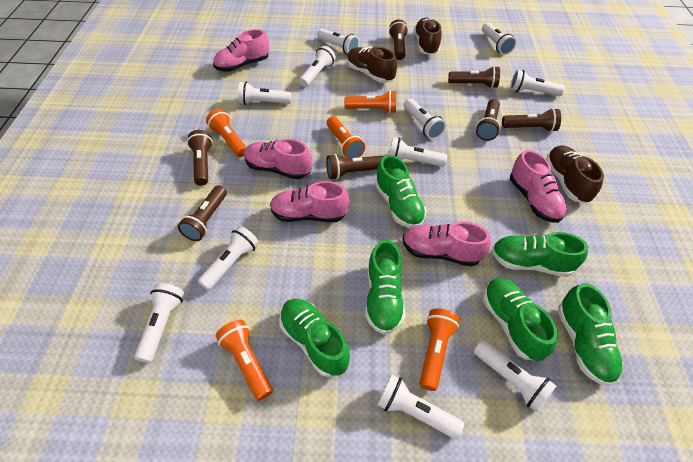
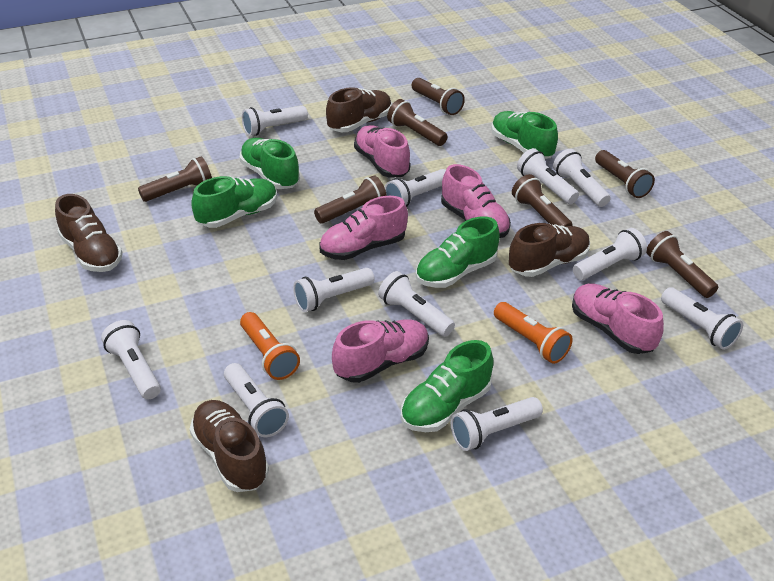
brown shoe: 3 -> 4
green shoe: 6 -> 5
orange flashlight: 5 -> 2

